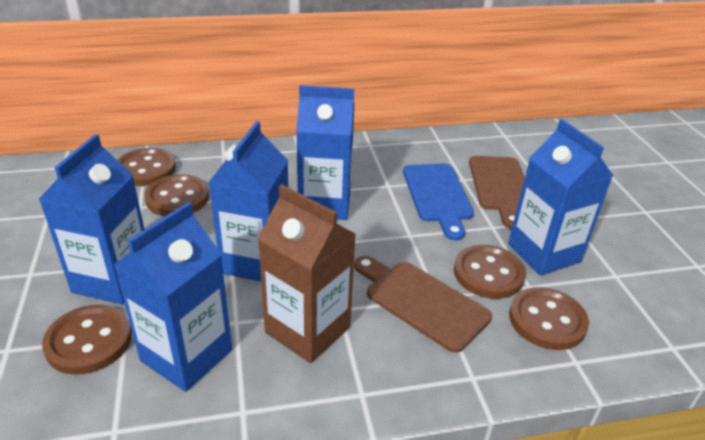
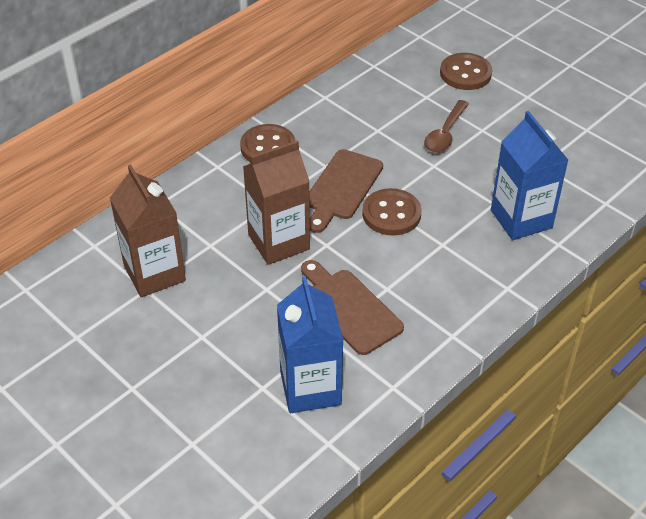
blue carton: 5 -> 2
blue cutting board: 1 -> 0
brown button: 5 -> 3
brown carton: 1 -> 2
brown spoon: 0 -> 1

